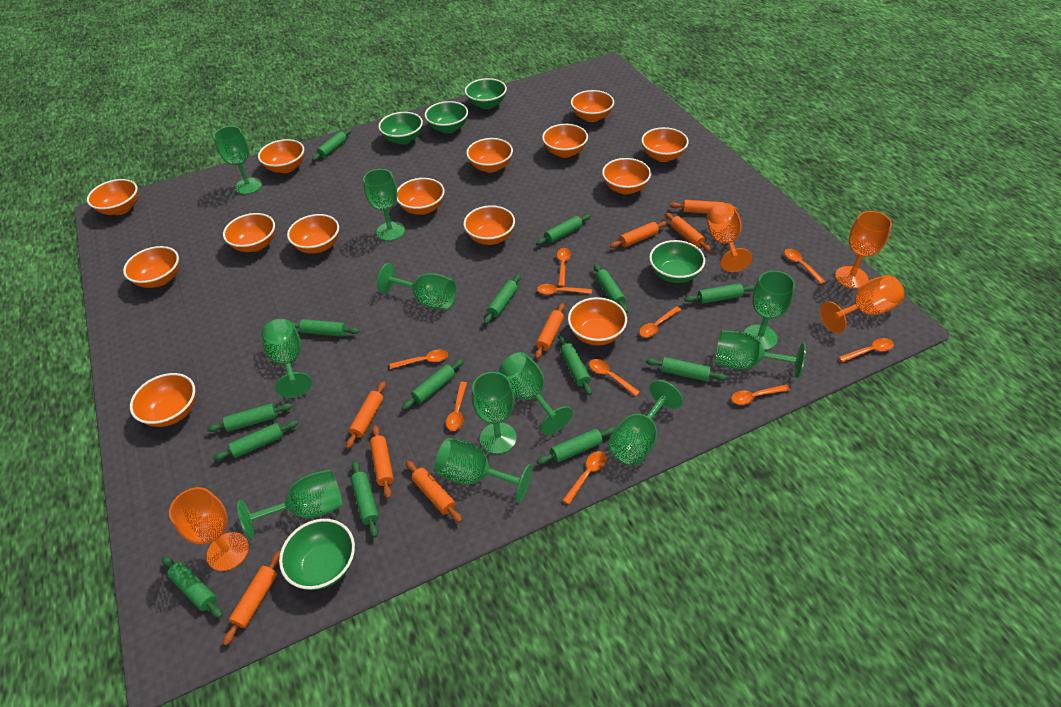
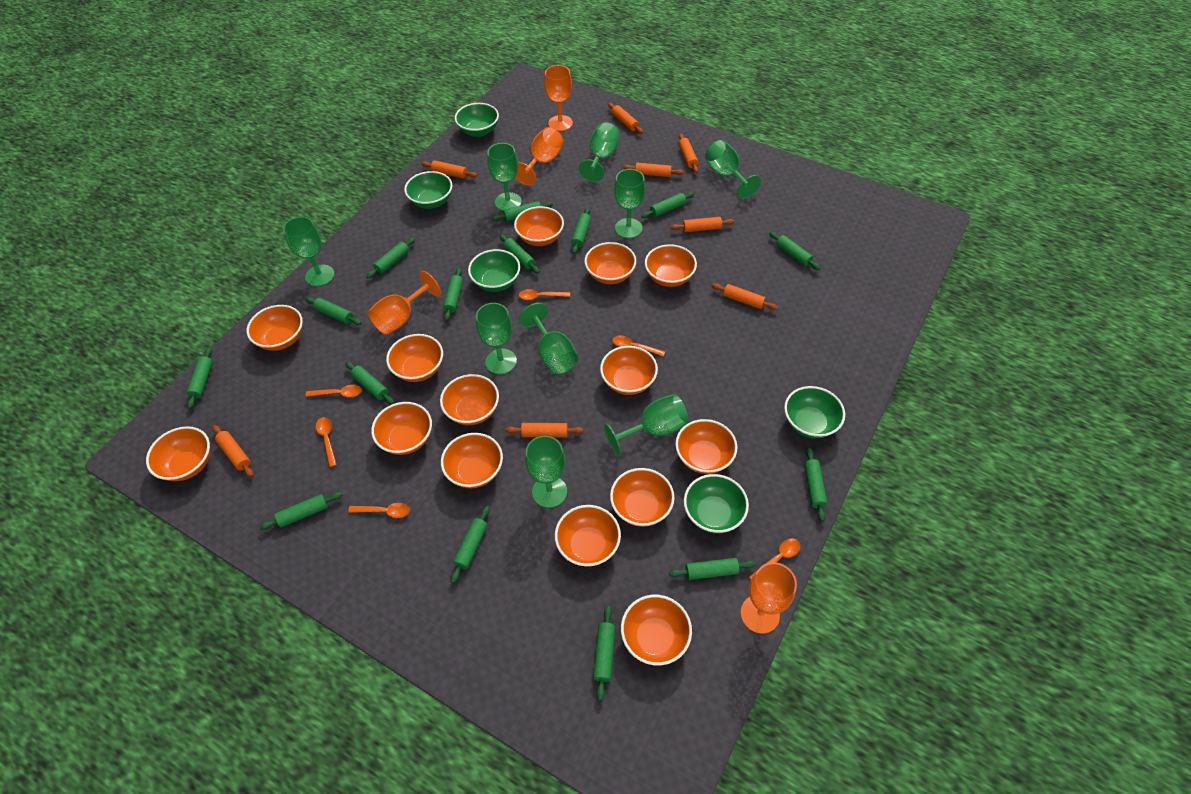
green goblet: 11 -> 9
green rolling pin: 14 -> 15
orange spoon: 10 -> 6

